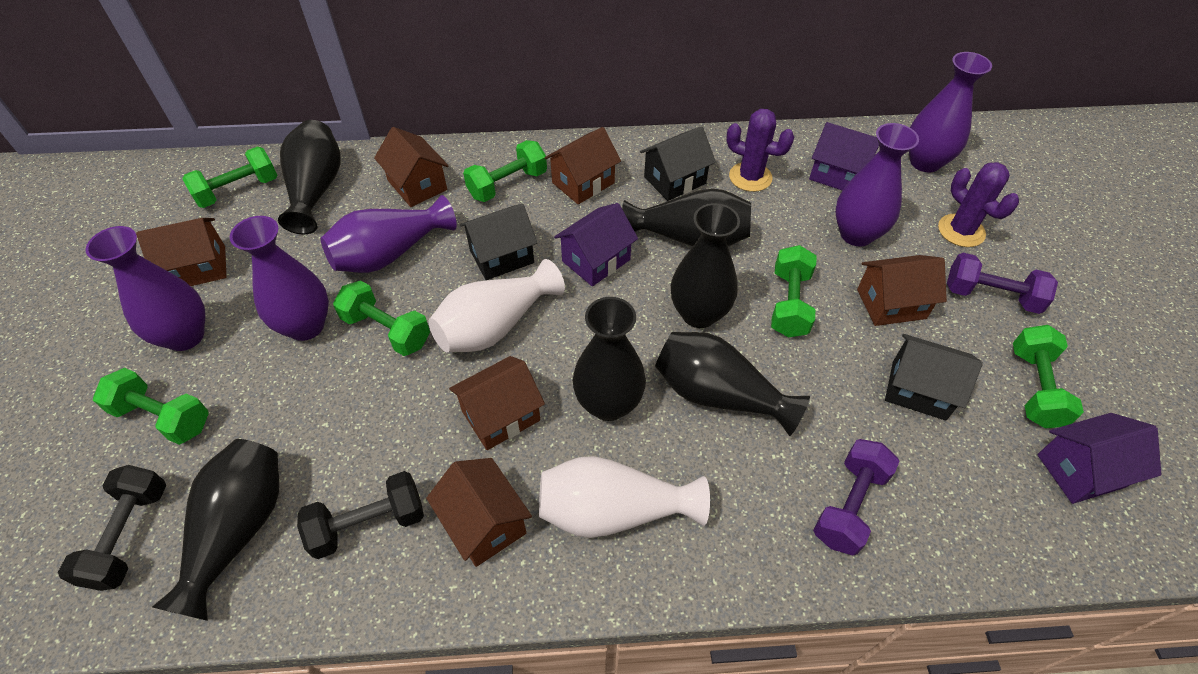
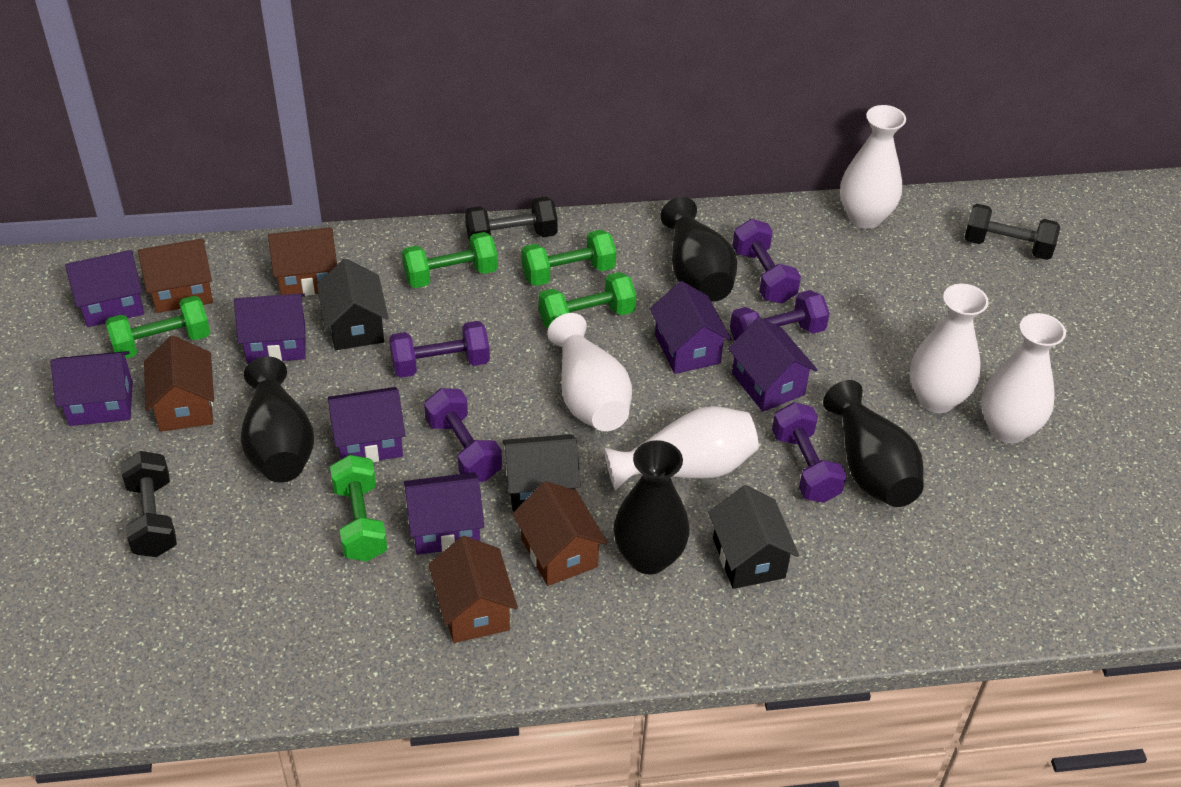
black dumbbell: 2 -> 3
black vase: 6 -> 4
brown house: 6 -> 5
green dumbbell: 6 -> 5
purple cactus: 2 -> 0
purple dumbbell: 2 -> 5
purple house: 3 -> 7
purple vase: 5 -> 0
white vase: 2 -> 5

